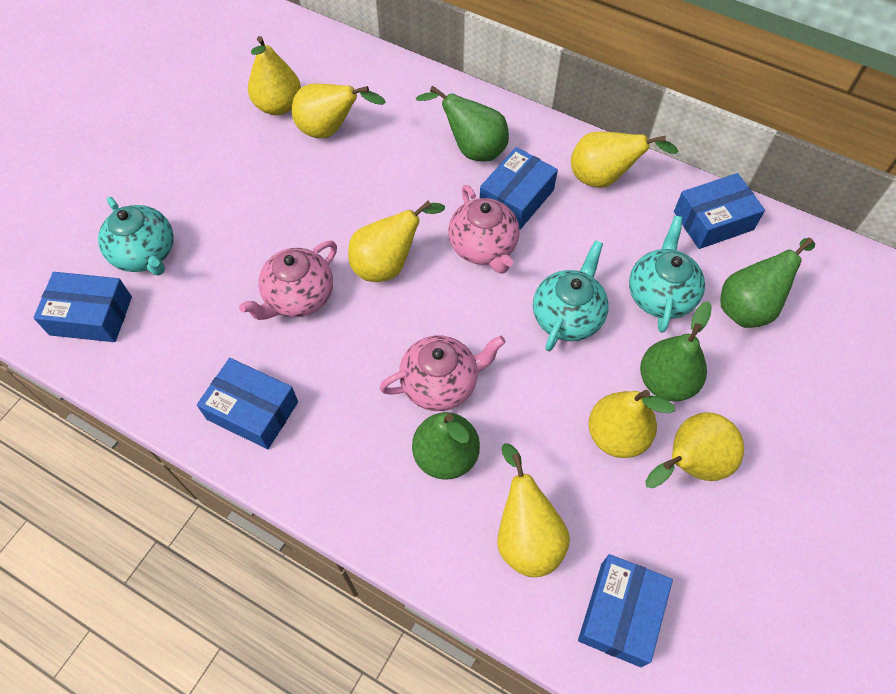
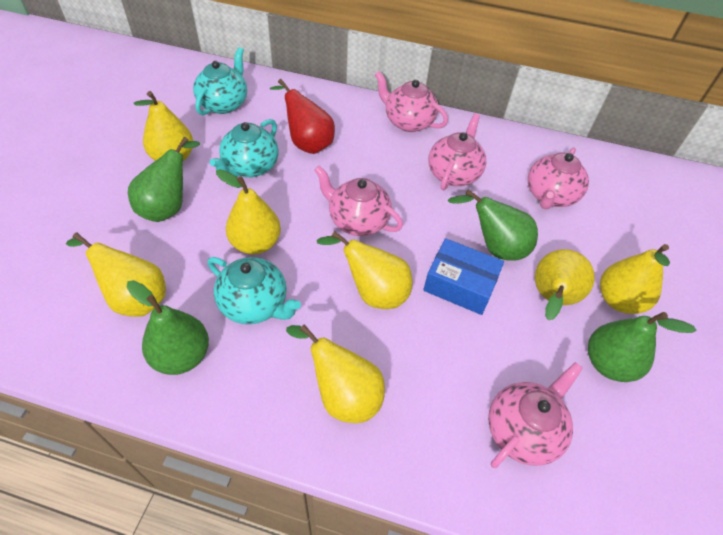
blue box: 5 -> 1
pink teapot: 3 -> 5
red pear: 0 -> 1

